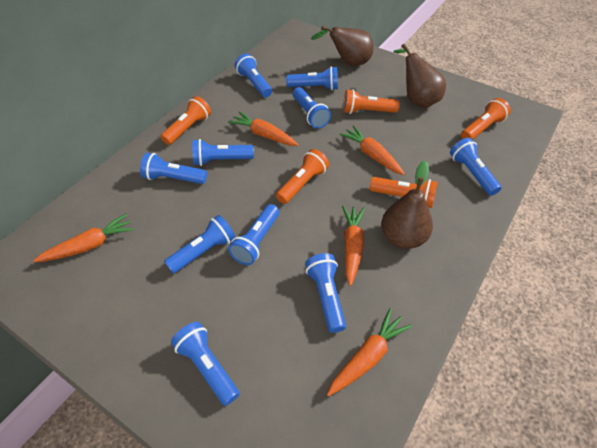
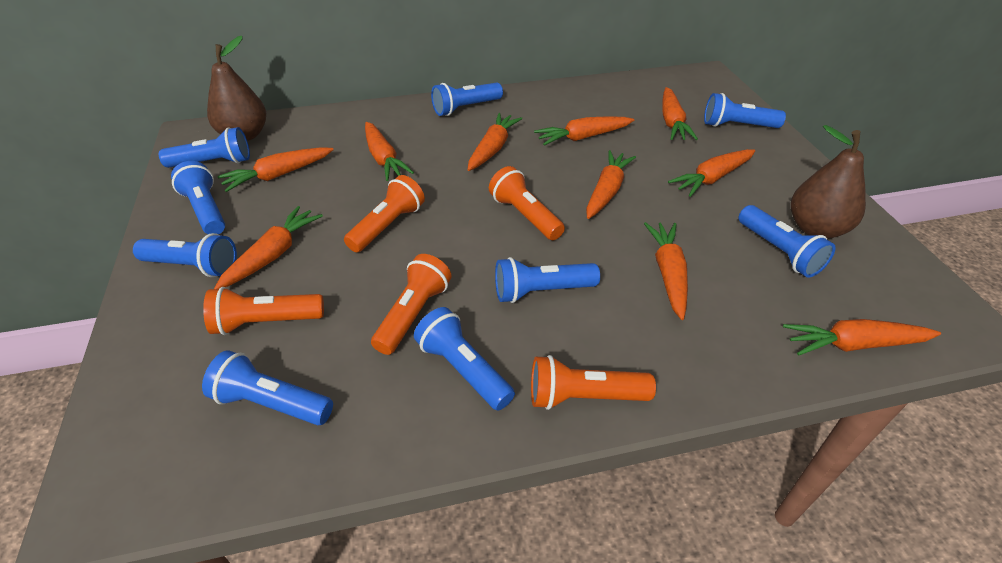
blue flashlight: 10 -> 9
brown pear: 3 -> 2
orange carrot: 5 -> 10

